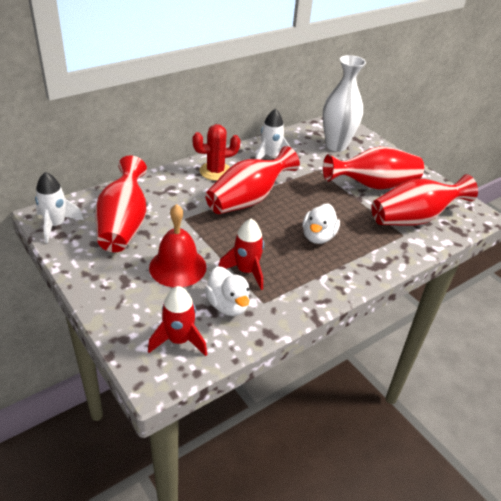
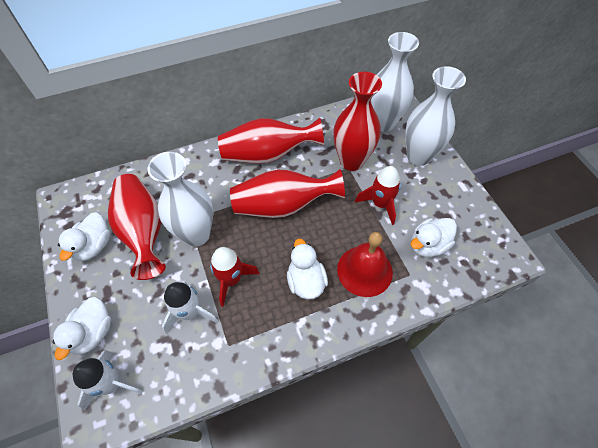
red cactus: 1 -> 0
white duck: 2 -> 4
white vase: 1 -> 3

